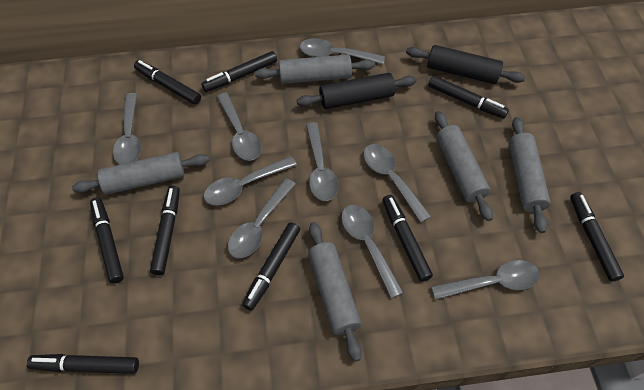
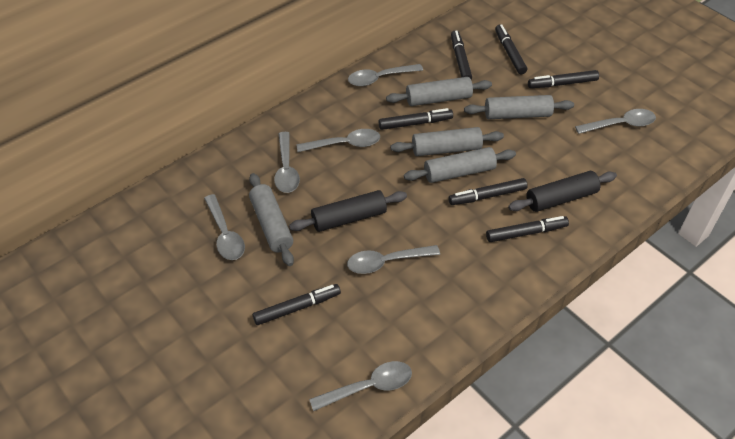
black marker: 9 -> 7
grey spoon: 9 -> 7

